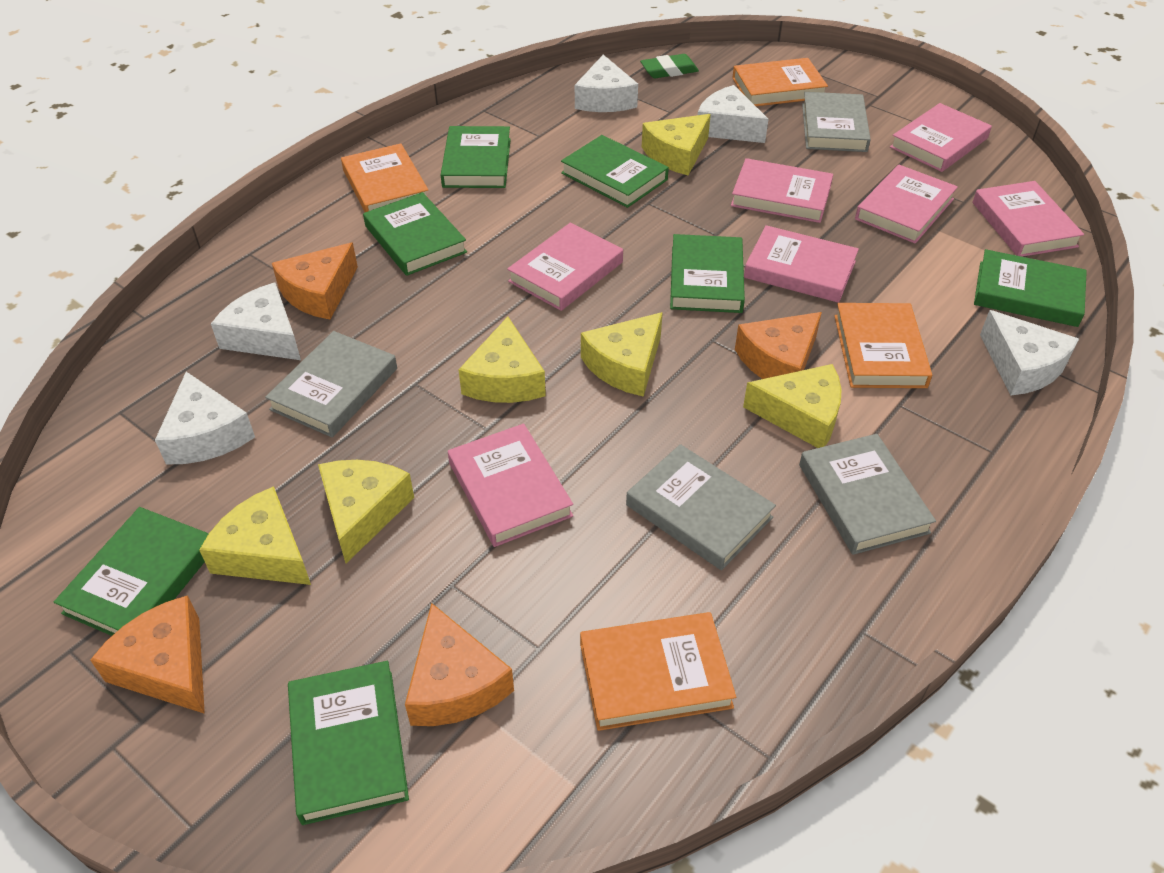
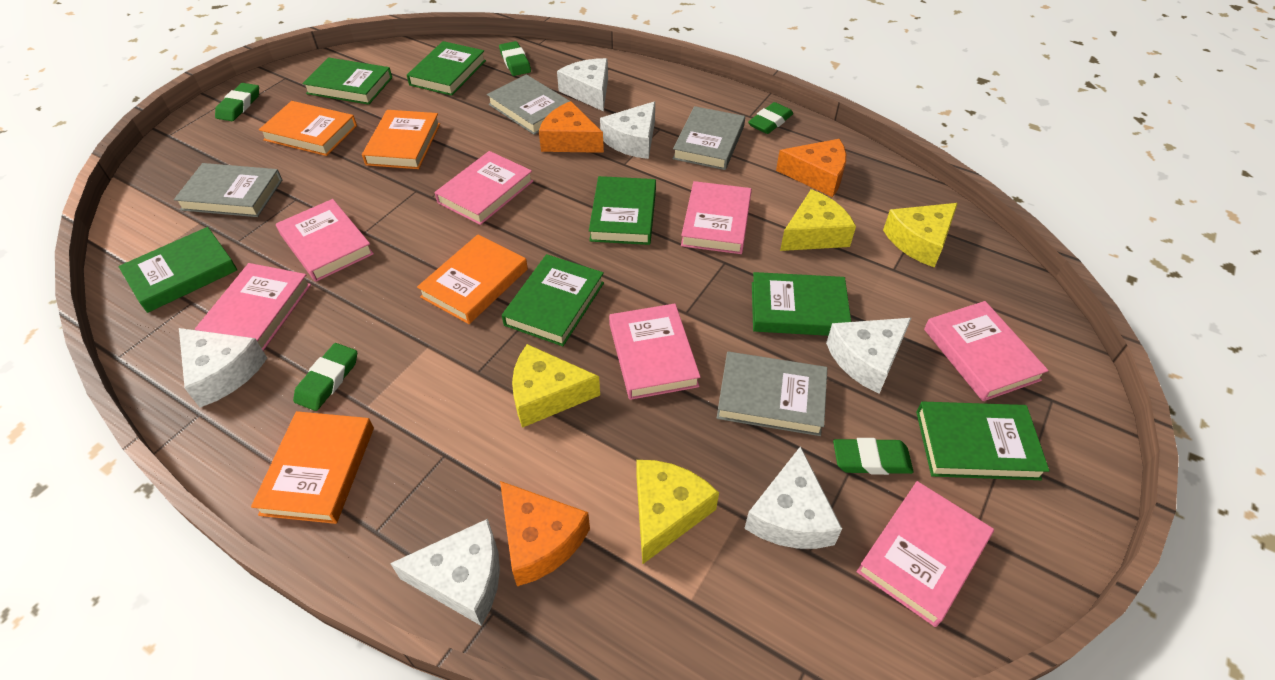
green eraser: 1 -> 5
orange cheese: 4 -> 3
white cheese: 5 -> 6
yellow cheese: 6 -> 4

